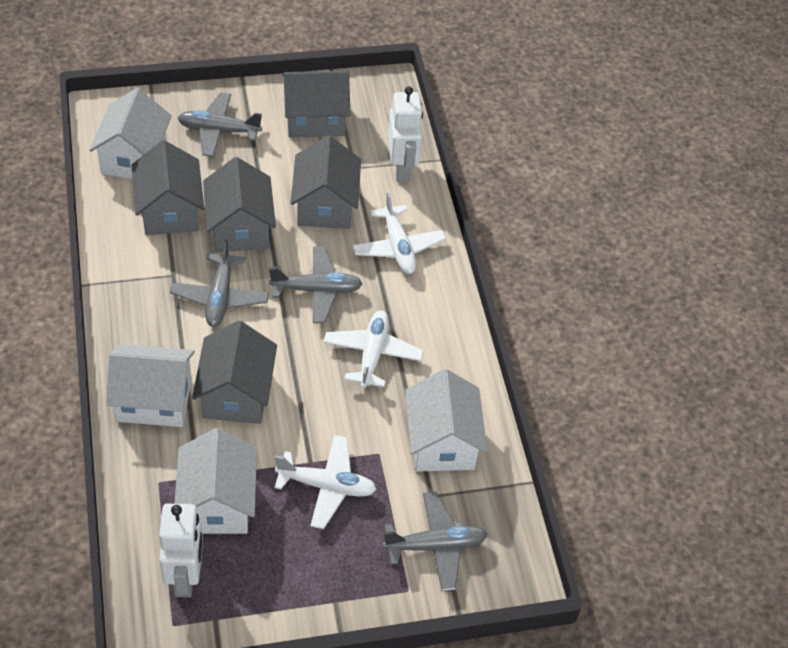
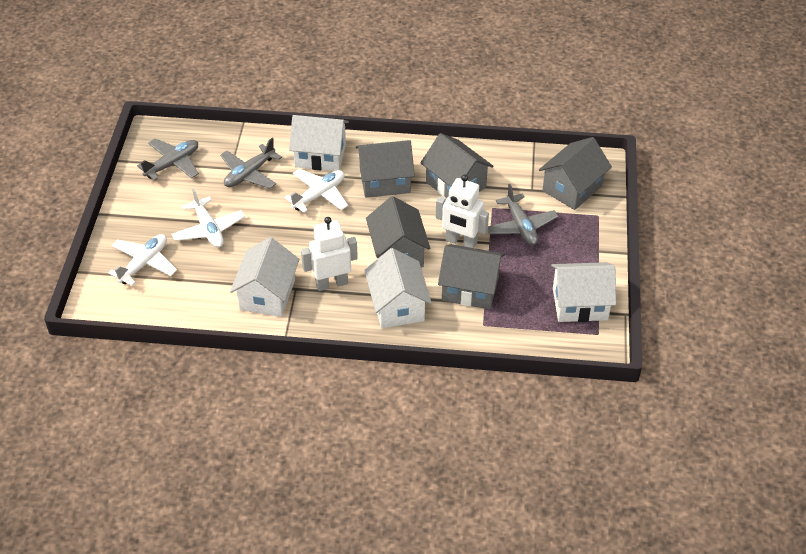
grey plane: 4 -> 3

